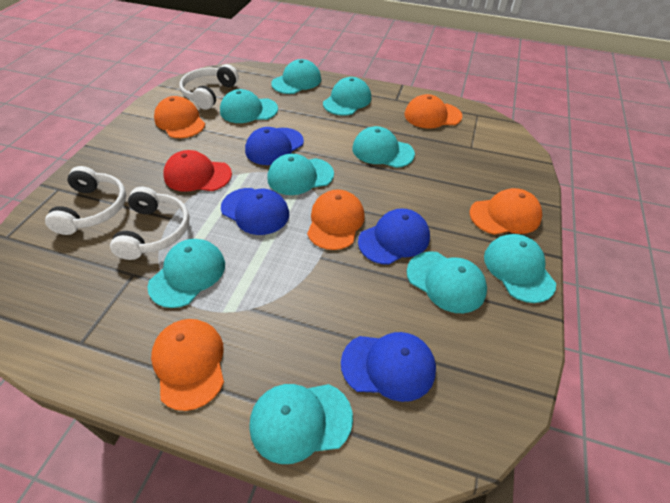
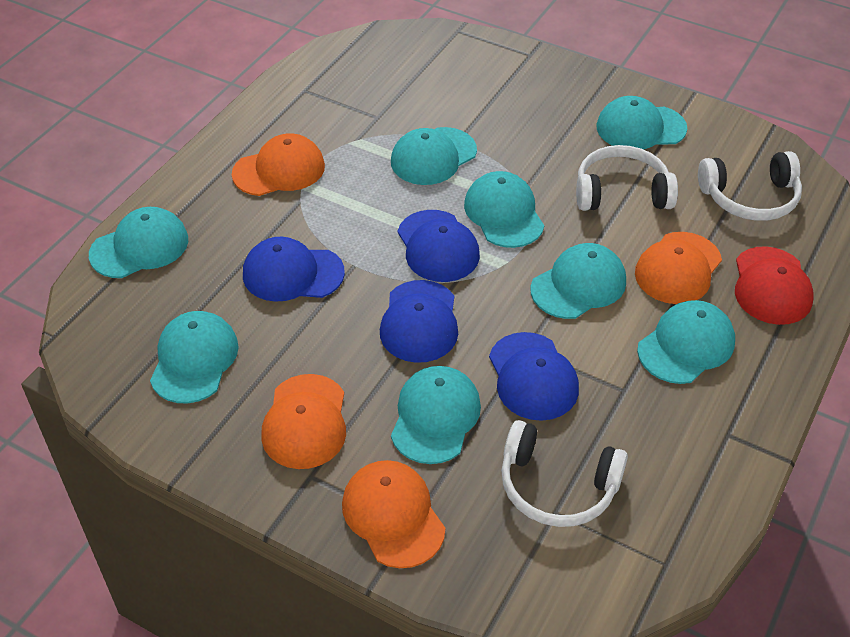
orange cap: 5 -> 4
turquoise cap: 9 -> 8

